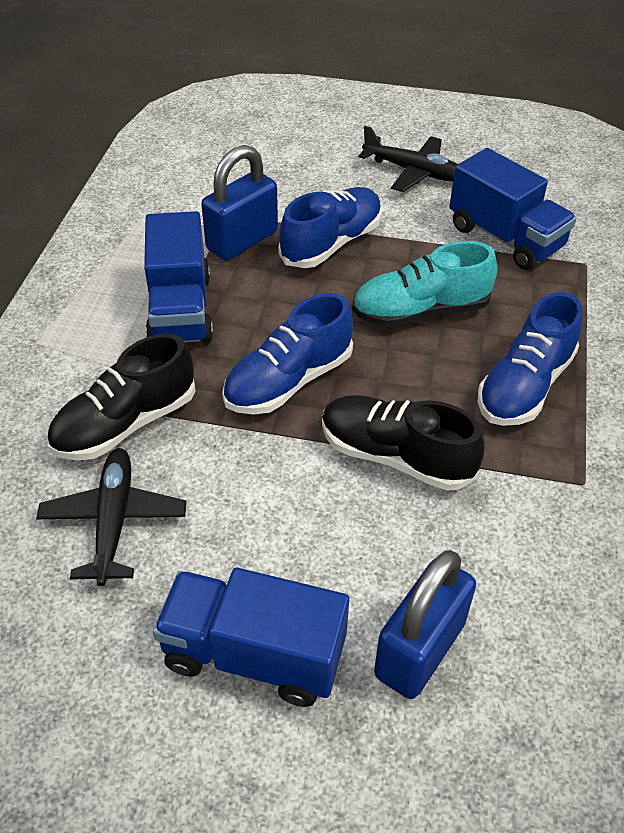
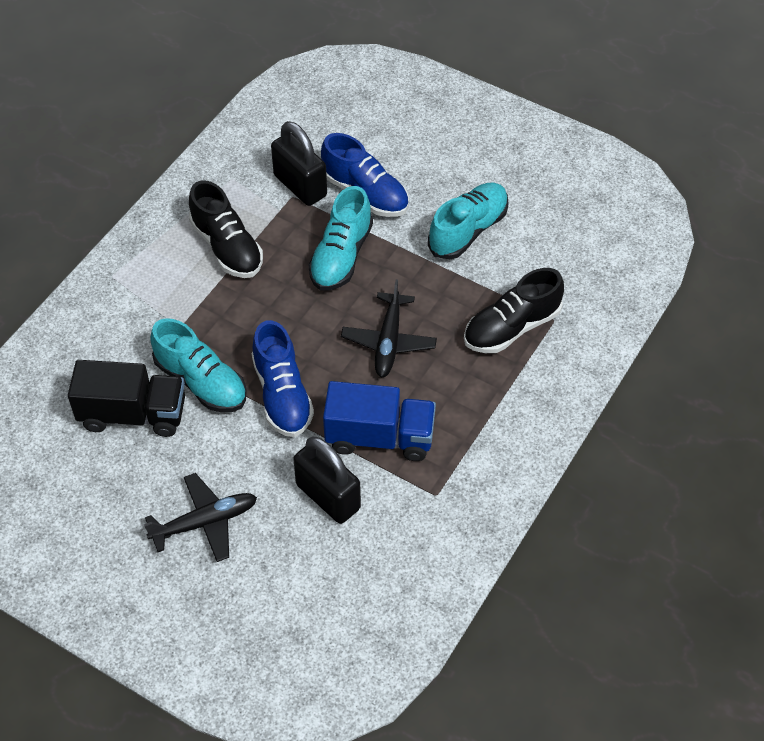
black padlock: 0 -> 2
black truck: 0 -> 1
blue padlock: 2 -> 0
blue shoe: 3 -> 2
blue truck: 3 -> 1
turquoise shoe: 1 -> 3

